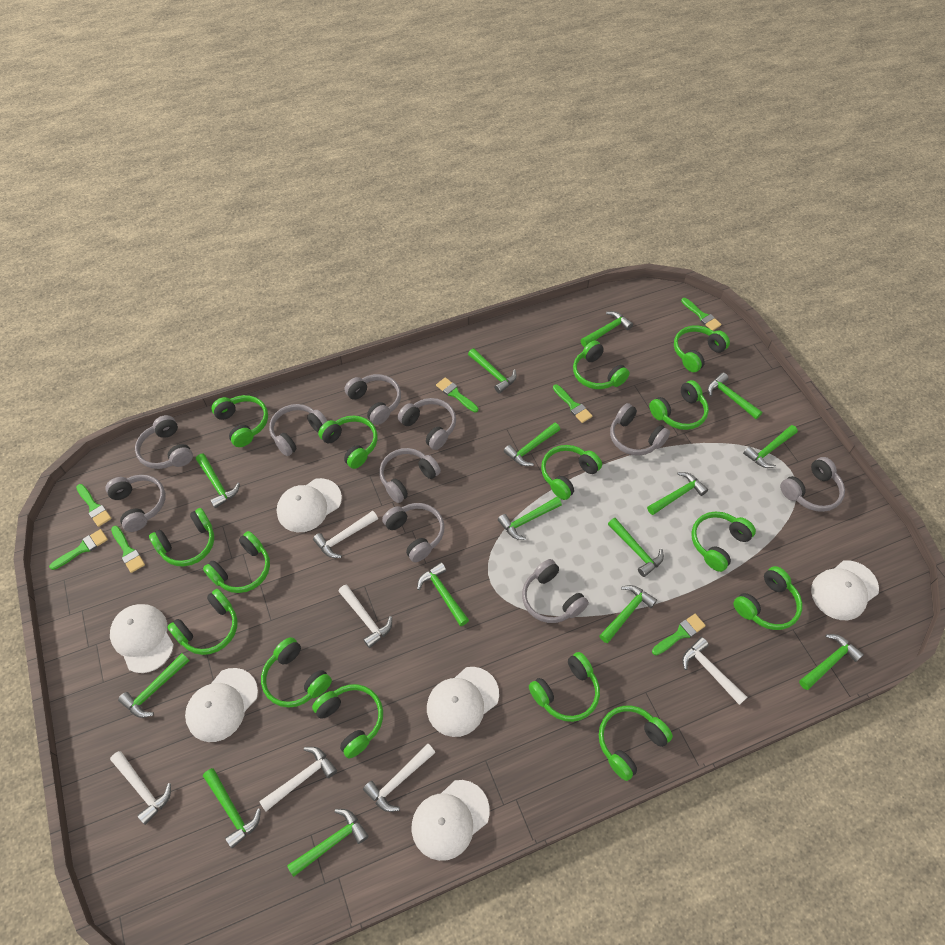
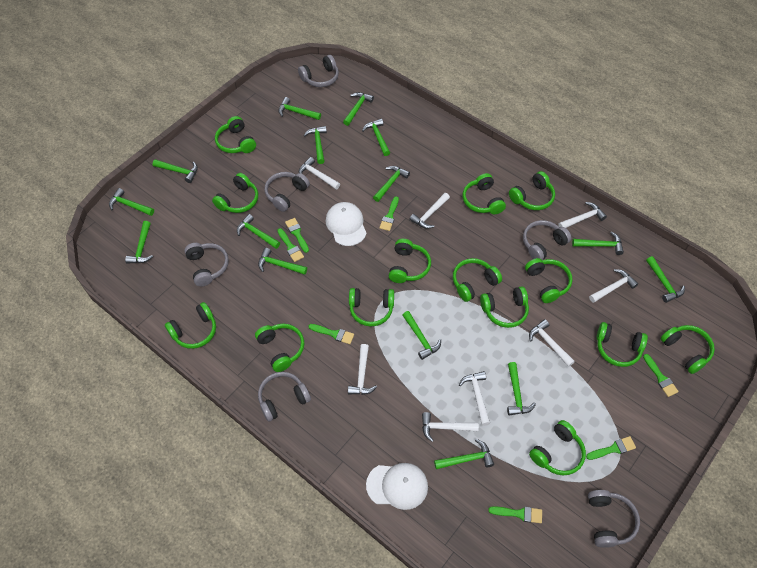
green headphones: 15 -> 14
grey headphones: 10 -> 6
white cap: 6 -> 2
white hammer: 6 -> 8

